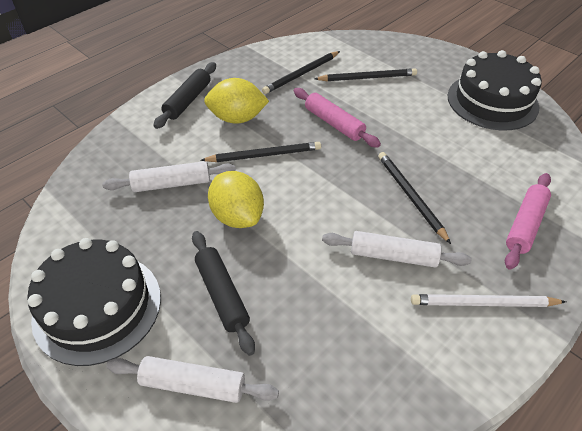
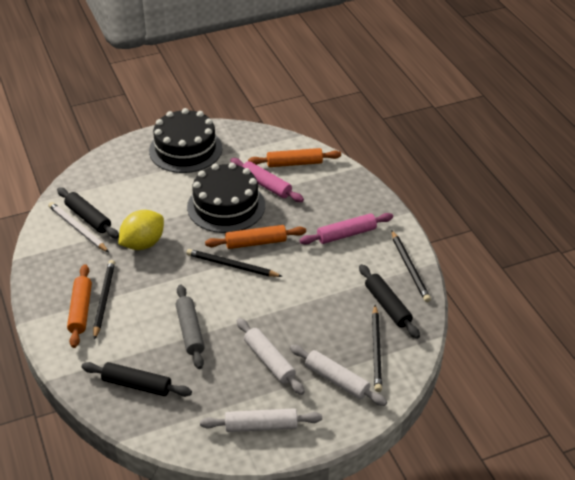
black rolling pin: 2 -> 3
grey rolling pin: 0 -> 1
orange rolling pin: 0 -> 3
yellow lemon: 2 -> 1

